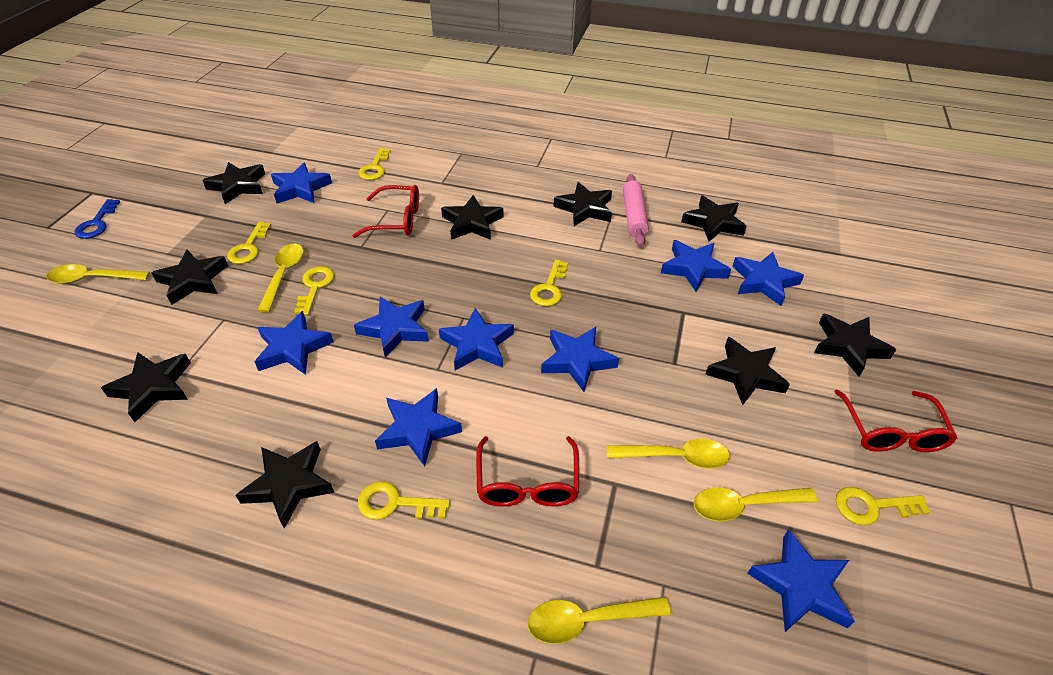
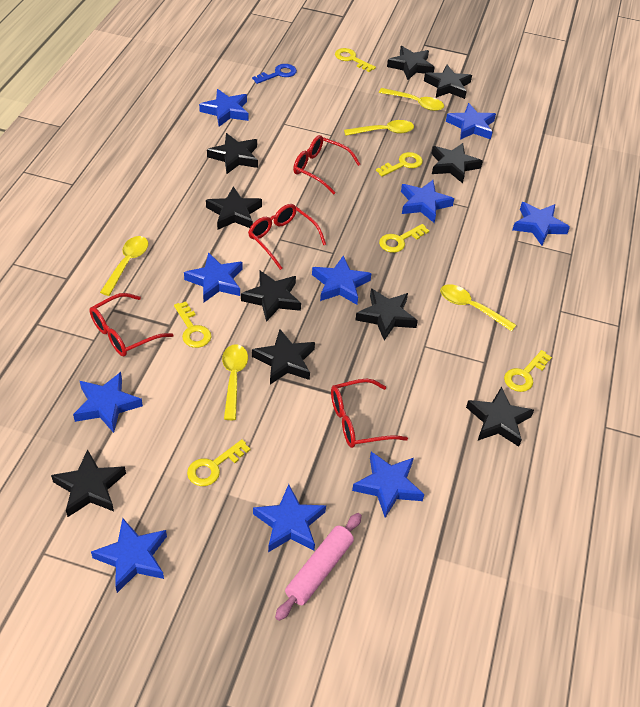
black star: 9 -> 10
blue star: 9 -> 10
red glasses: 3 -> 4

